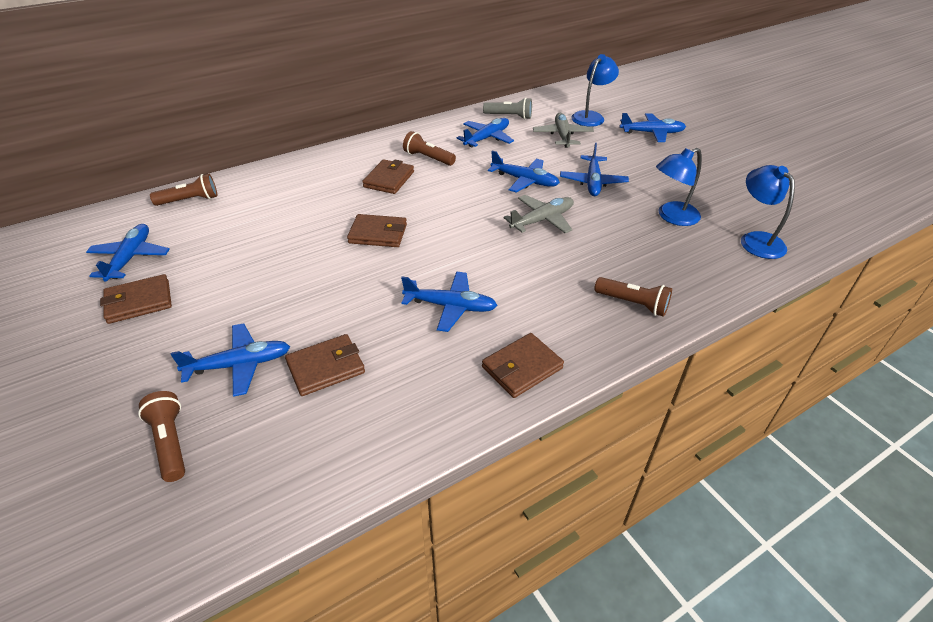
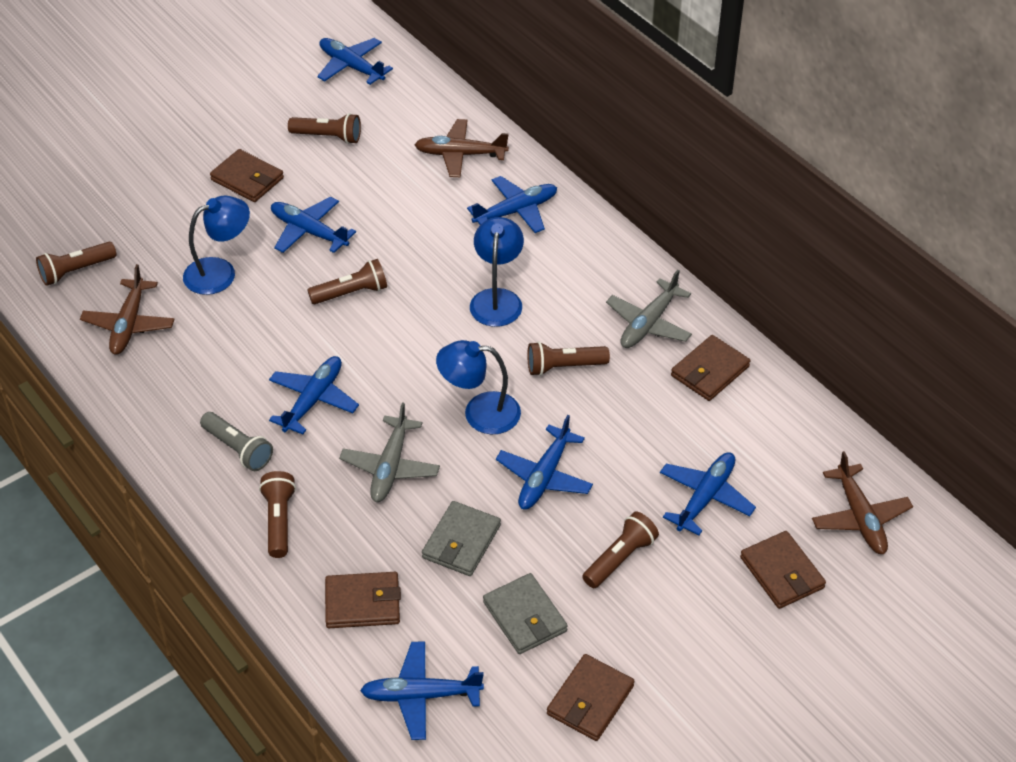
brown flashlight: 4 -> 6
brown plane: 0 -> 3
grey wallet: 0 -> 2

